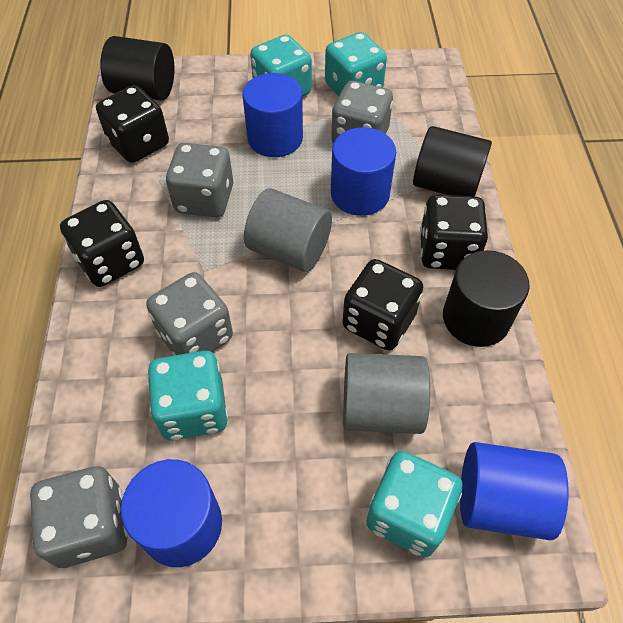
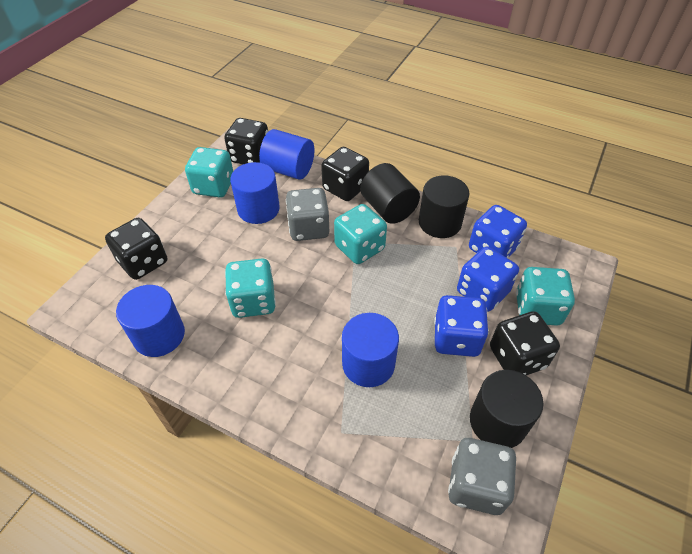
blue dice: 0 -> 3
grey cylinder: 2 -> 0
grey dice: 4 -> 2

